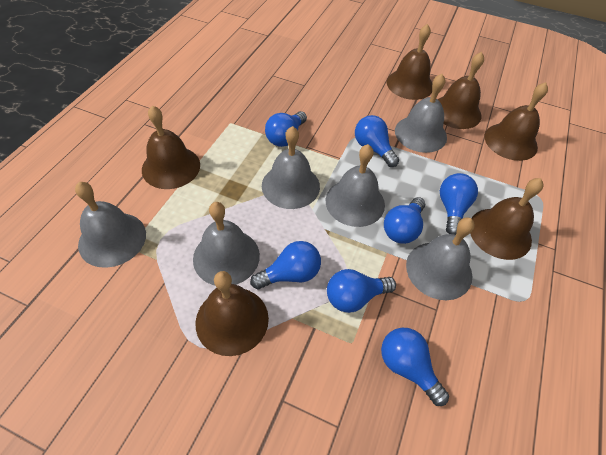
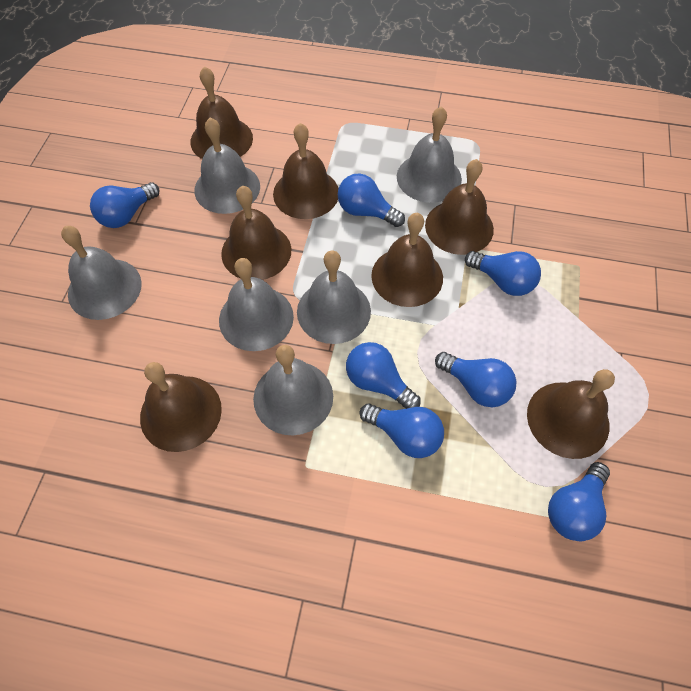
brown bell: 6 -> 7

